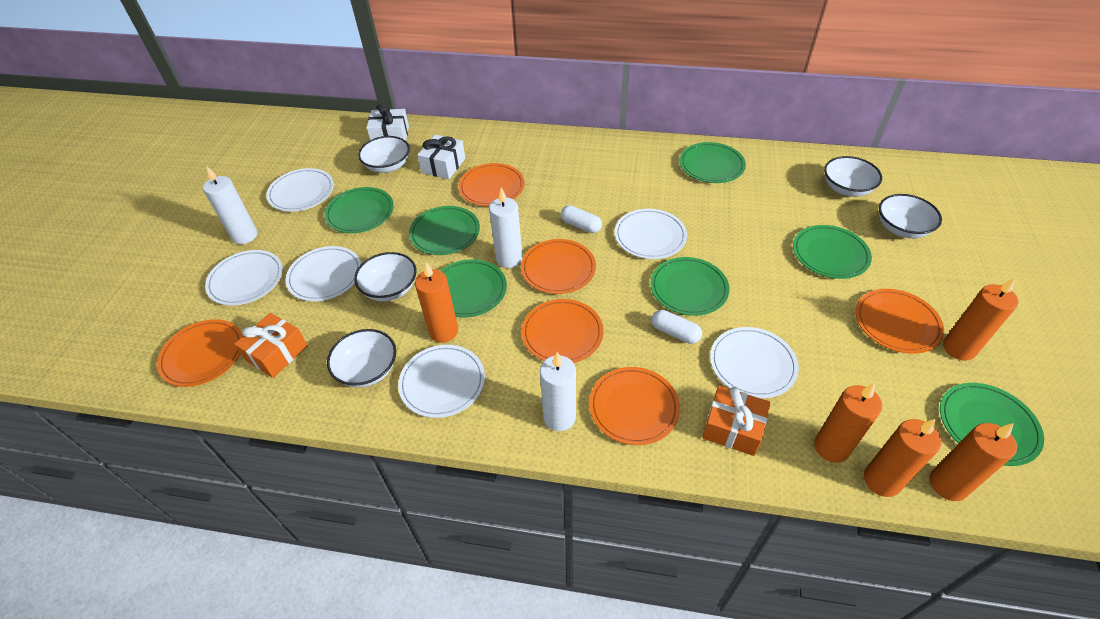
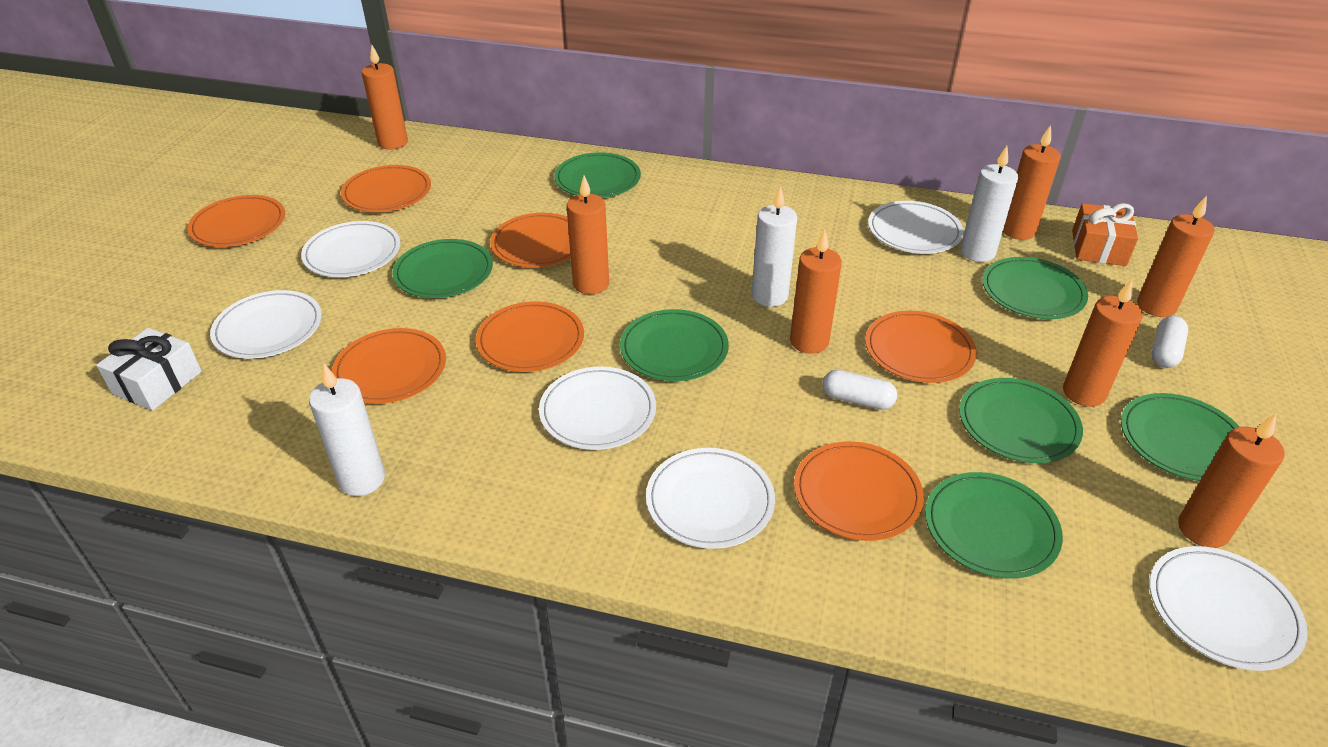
orange candle: 5 -> 7
orange gift: 2 -> 1
orange plate: 6 -> 7
white bowl: 5 -> 0
white gift: 2 -> 1

